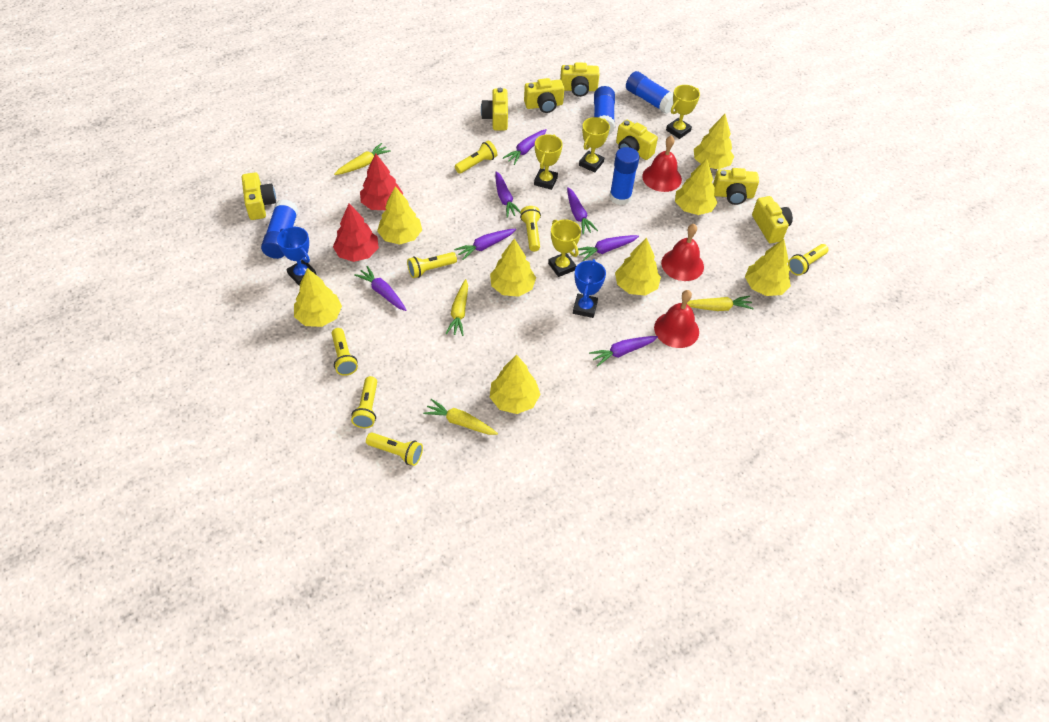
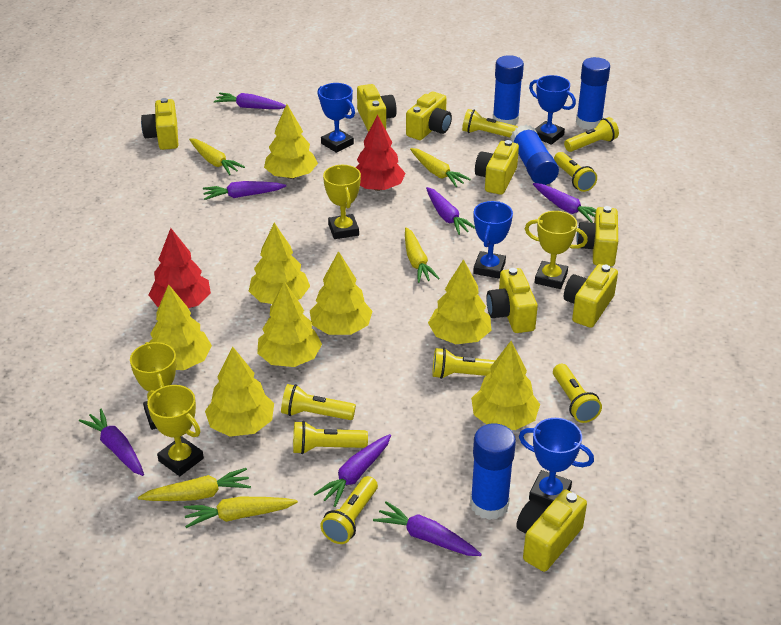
blue trophy: 2 -> 4
red bell: 3 -> 0
yellow camera: 7 -> 8
yellow carrot: 4 -> 5
yellow flashlight: 7 -> 8

